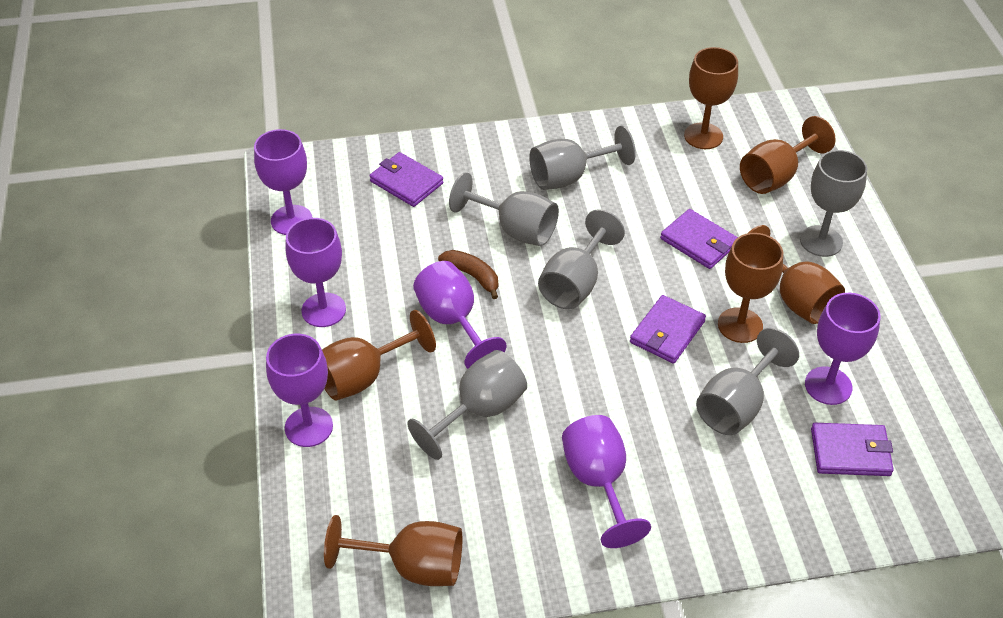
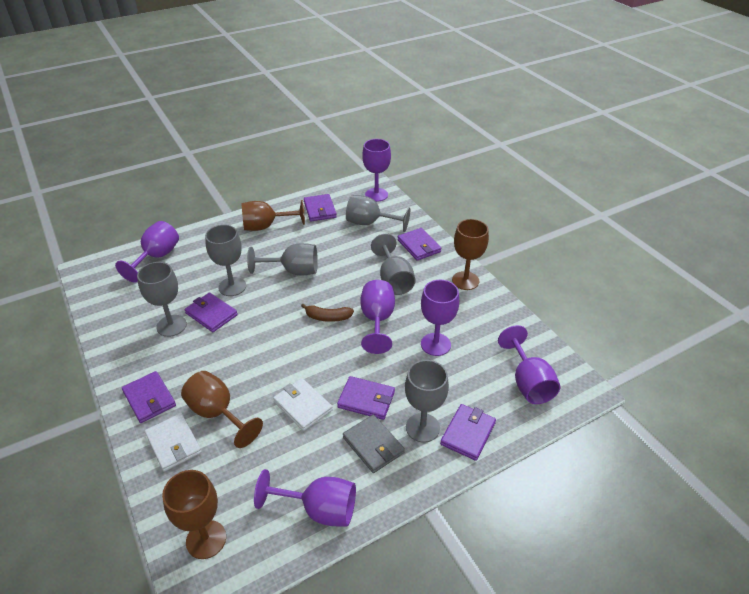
brown goblet: 6 -> 4
grey wallet: 0 -> 1
purple wallet: 4 -> 6
white wallet: 0 -> 2

